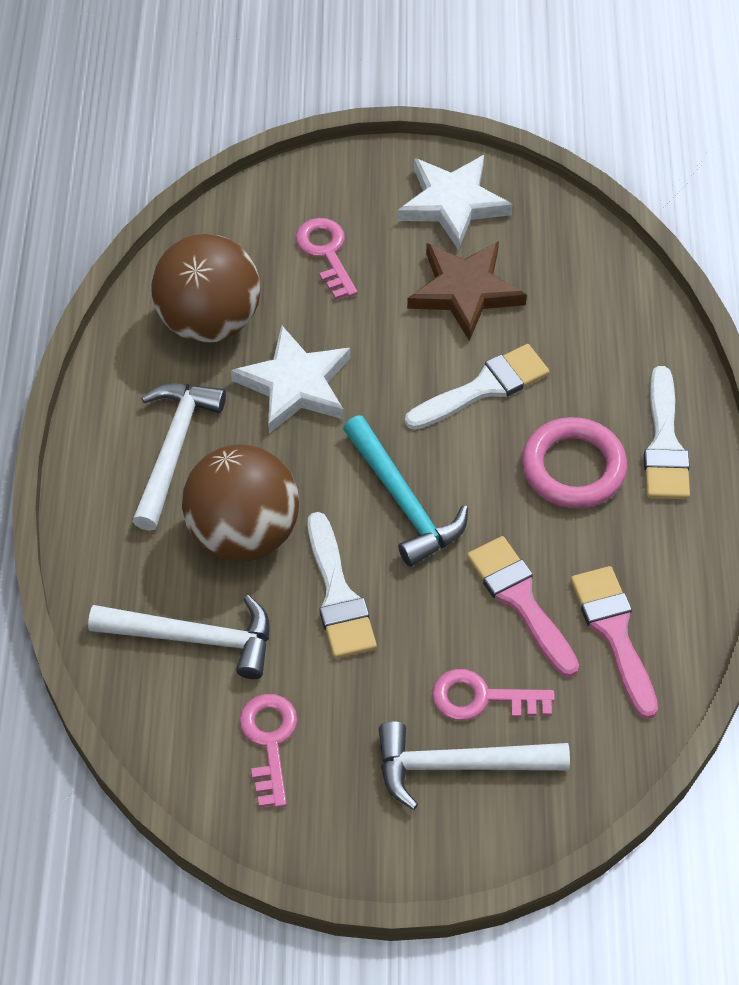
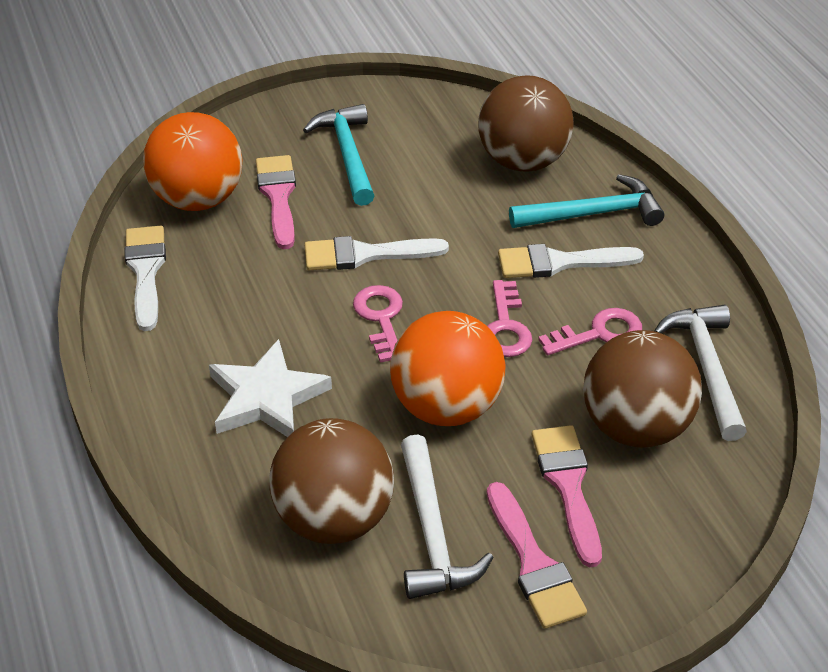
brown ball: 2 -> 3
brown star: 1 -> 0
orange ball: 0 -> 2
pink brush: 2 -> 3
pink ring: 1 -> 0
turquoise hammer: 1 -> 2
white hammer: 3 -> 2
white star: 2 -> 1

